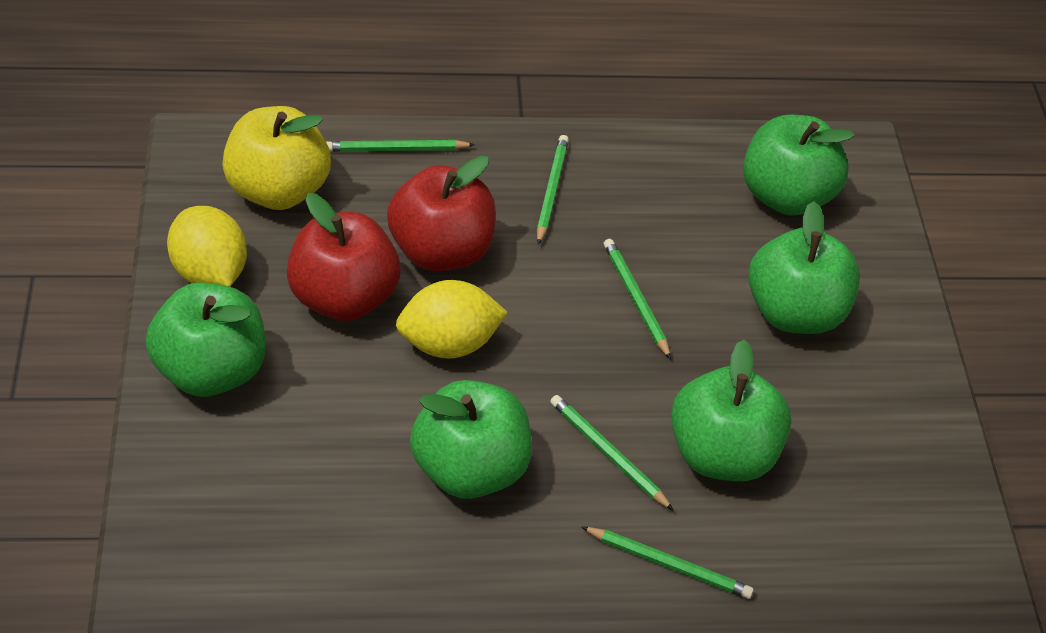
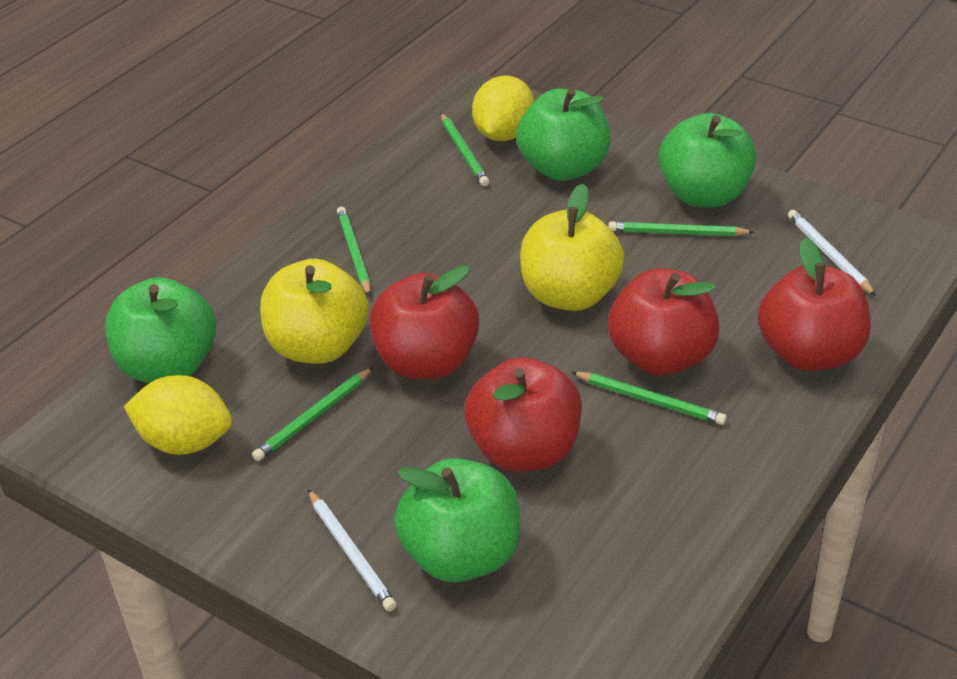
green apple: 5 -> 4
red apple: 2 -> 4
white pencil: 0 -> 2
yellow apple: 1 -> 2

